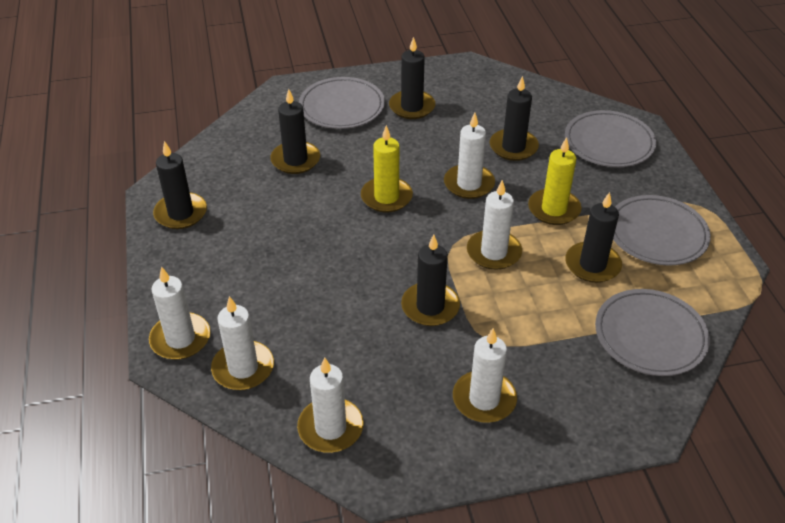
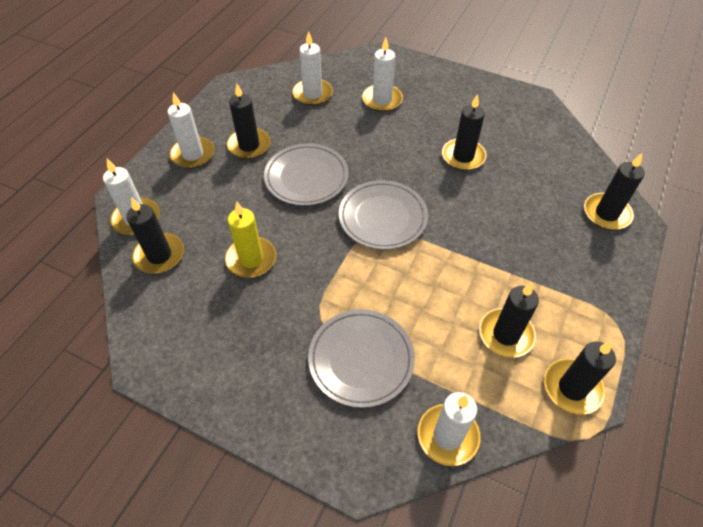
grey plate: 4 -> 3
white candle: 6 -> 5
yellow candle: 2 -> 1

